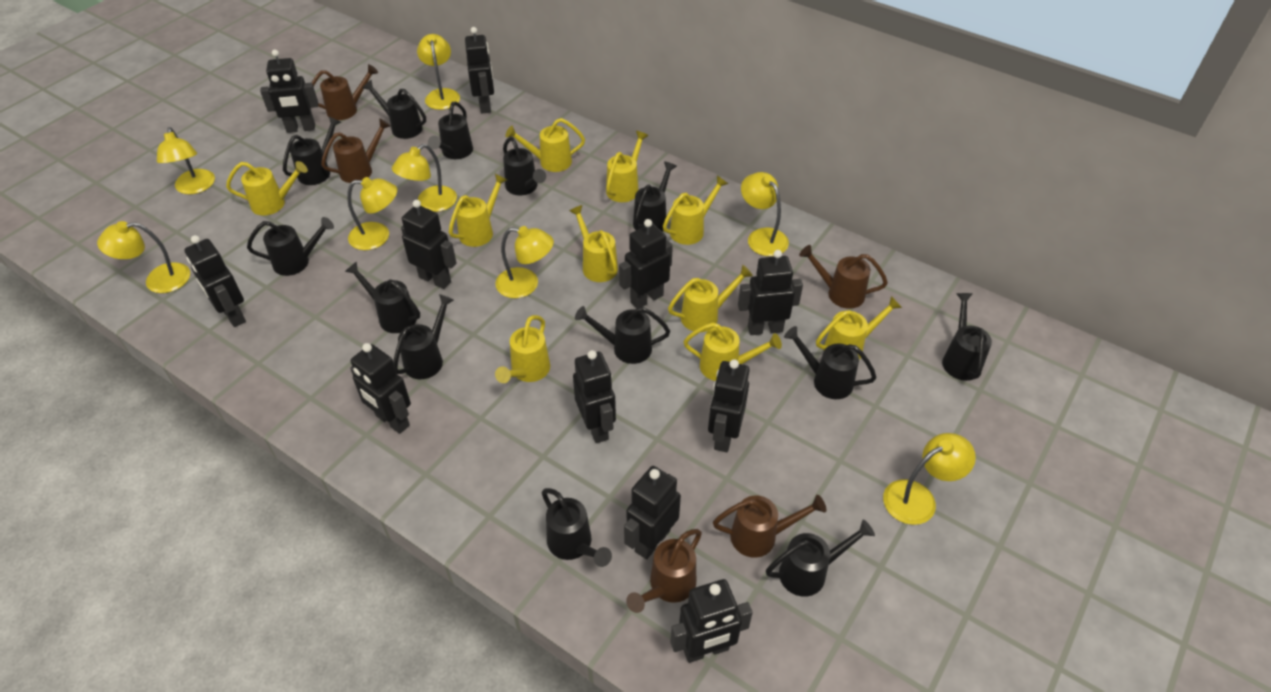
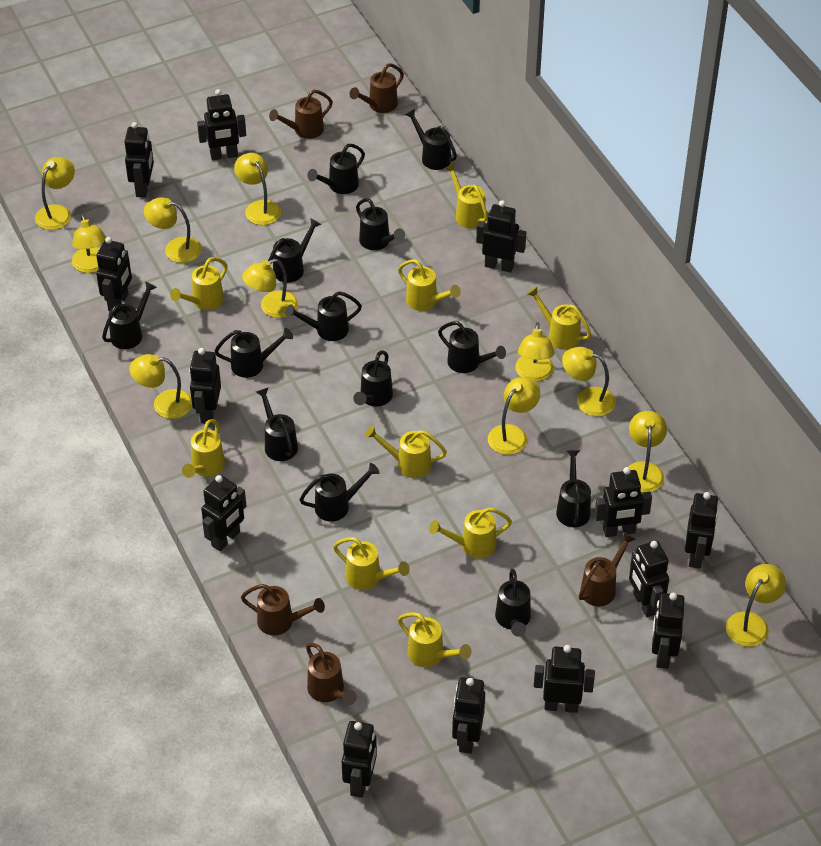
black robot: 11 -> 13
yellow lamp: 8 -> 11
yellow watering can: 10 -> 9

